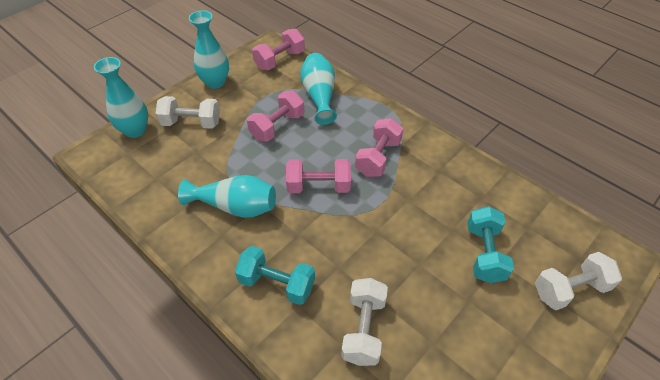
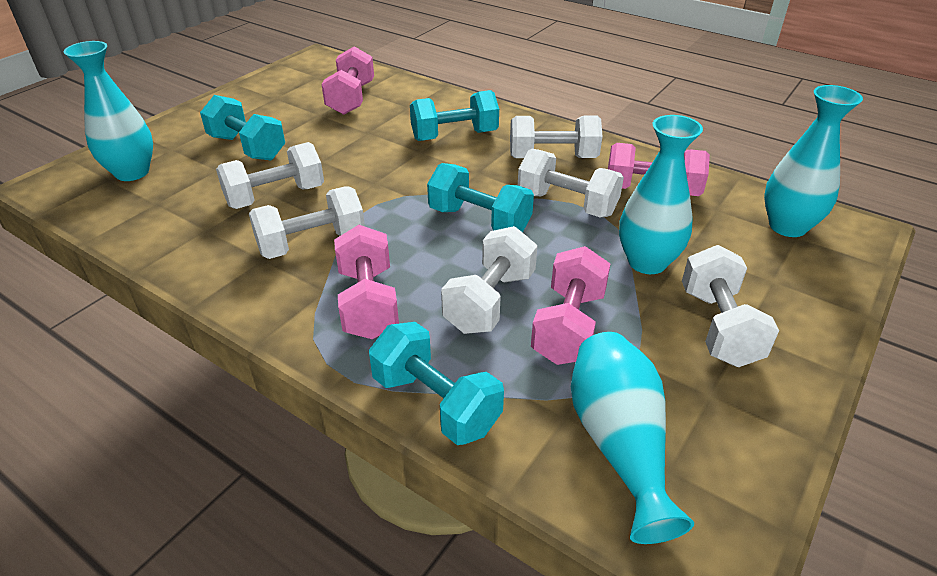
turquoise dumbbell: 2 -> 4
white dumbbell: 3 -> 6

